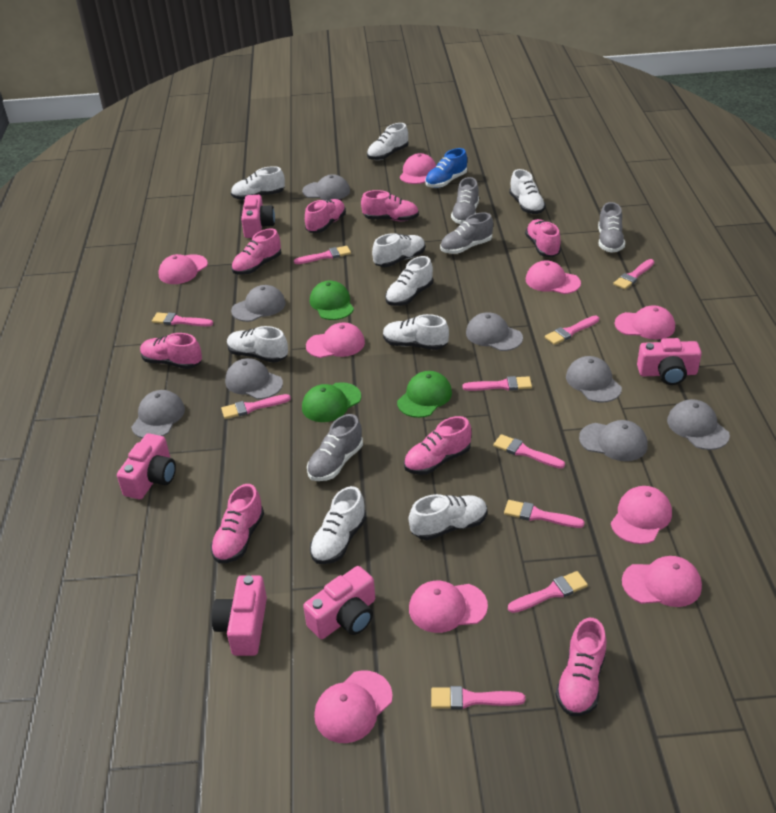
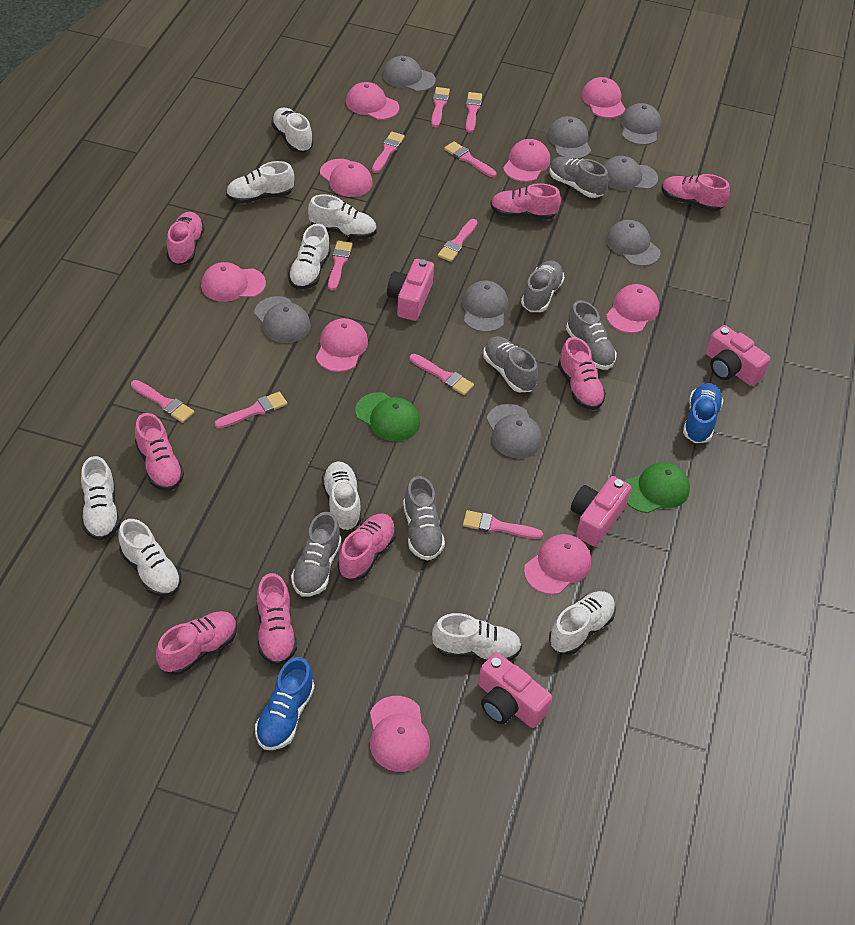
blue shoe: 1 -> 2
green cap: 3 -> 2
grey shoe: 4 -> 6
pink camera: 5 -> 4

